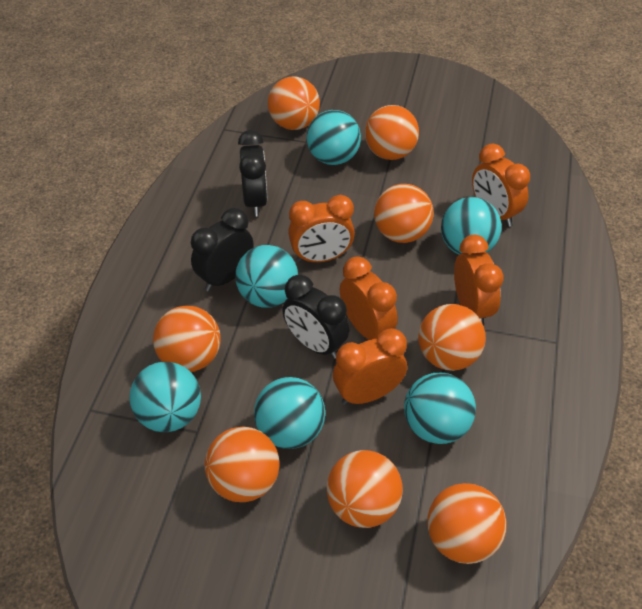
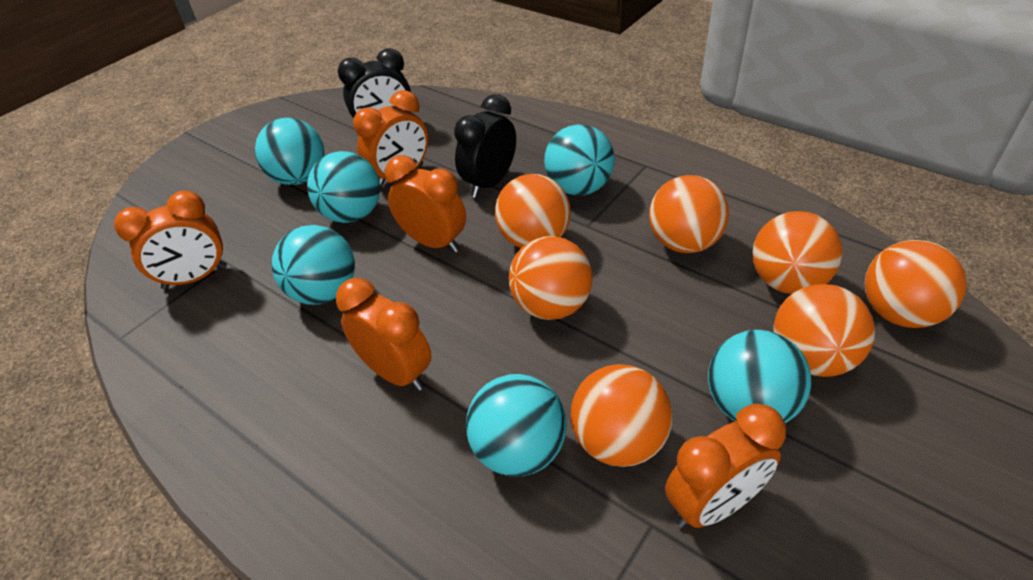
black clock: 3 -> 2
orange ball: 8 -> 7

